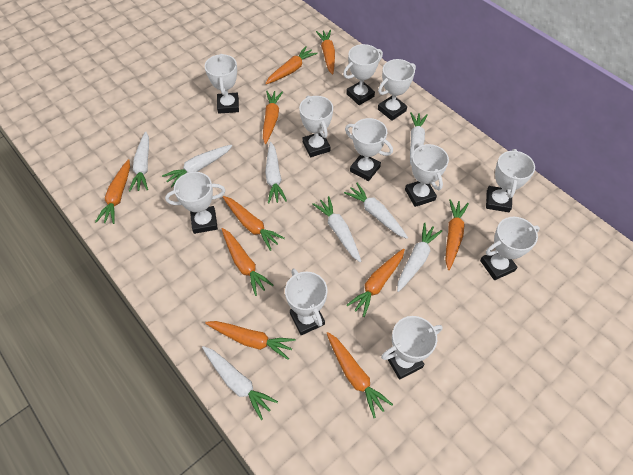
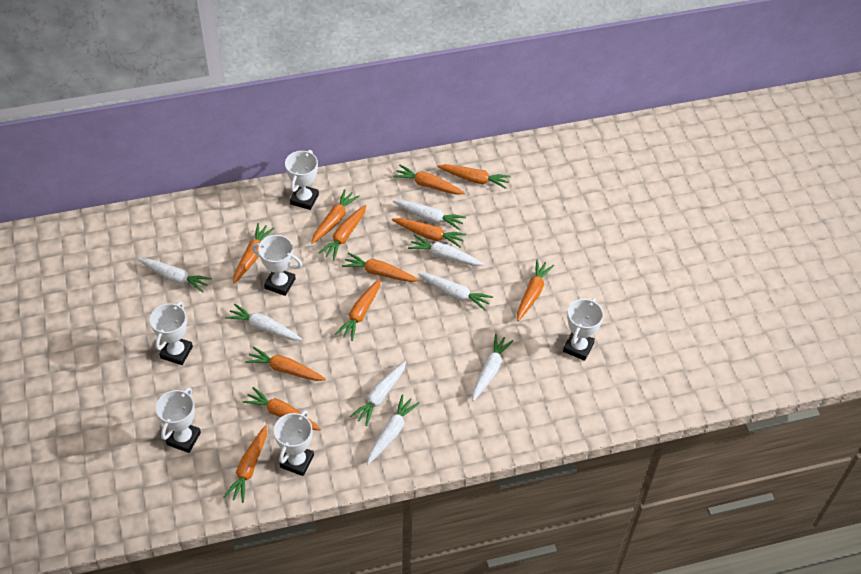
orange carrot: 10 -> 12
white trophy: 11 -> 6

